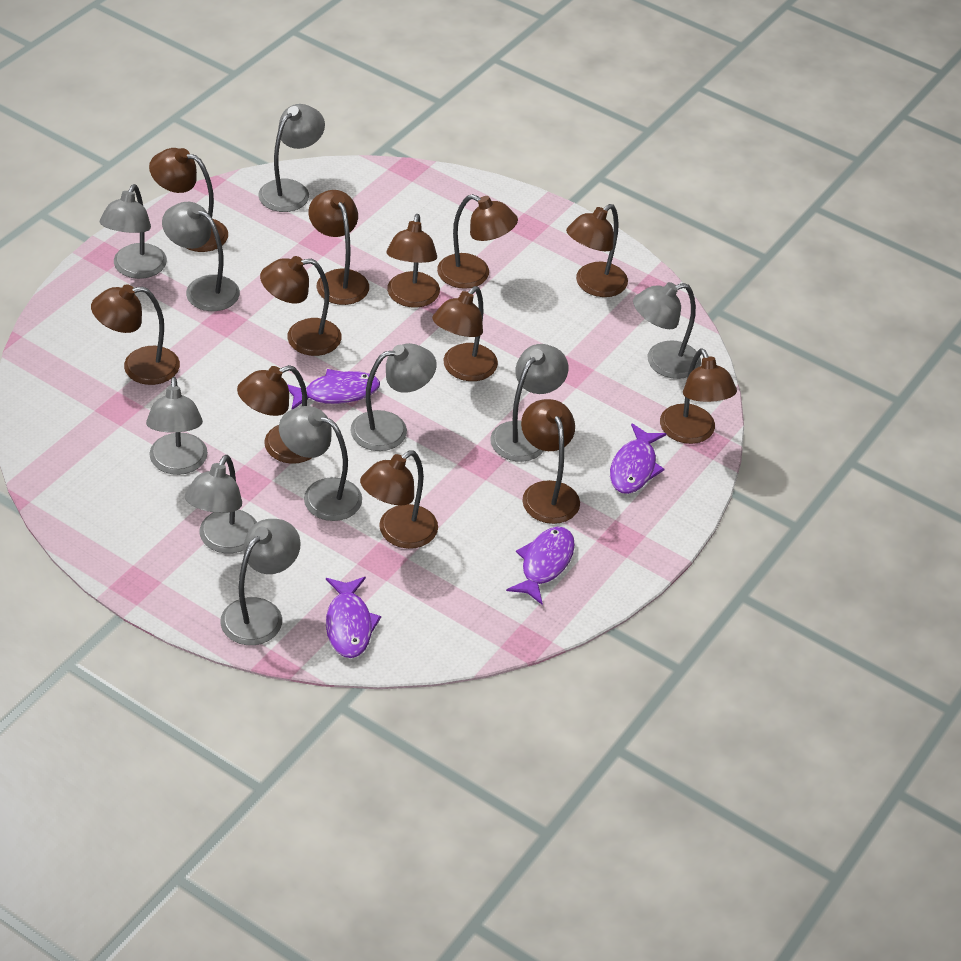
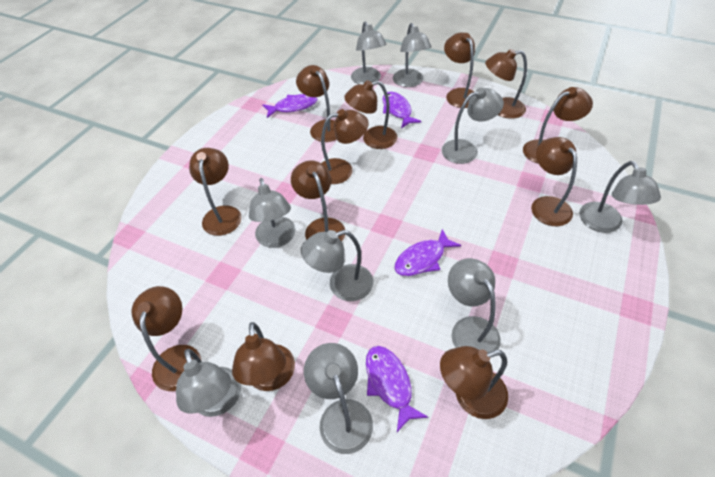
grey lamp: 10 -> 9

